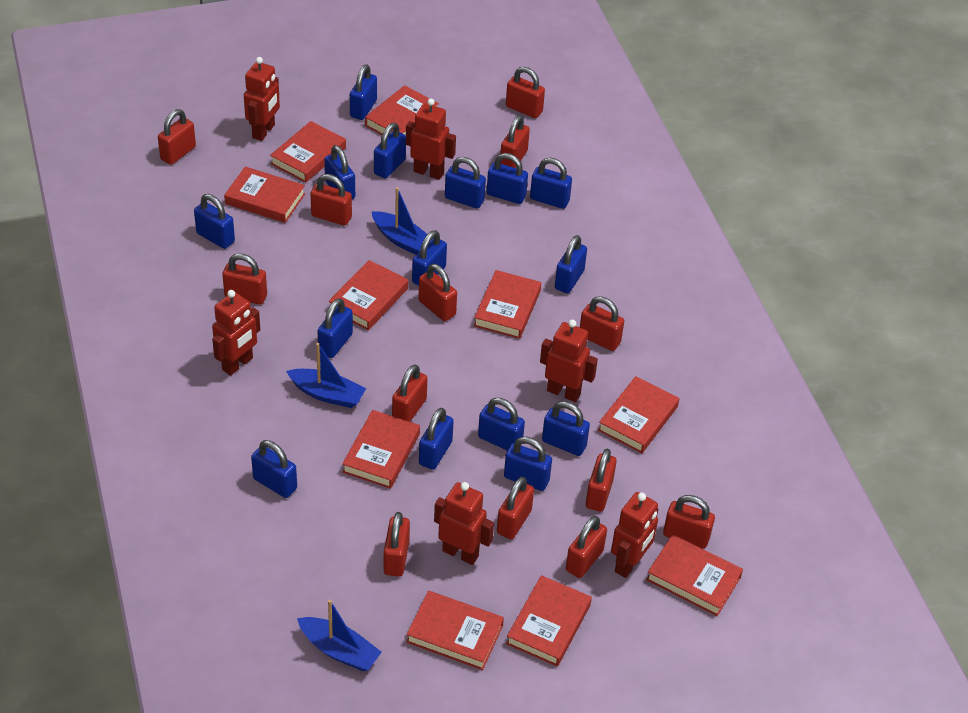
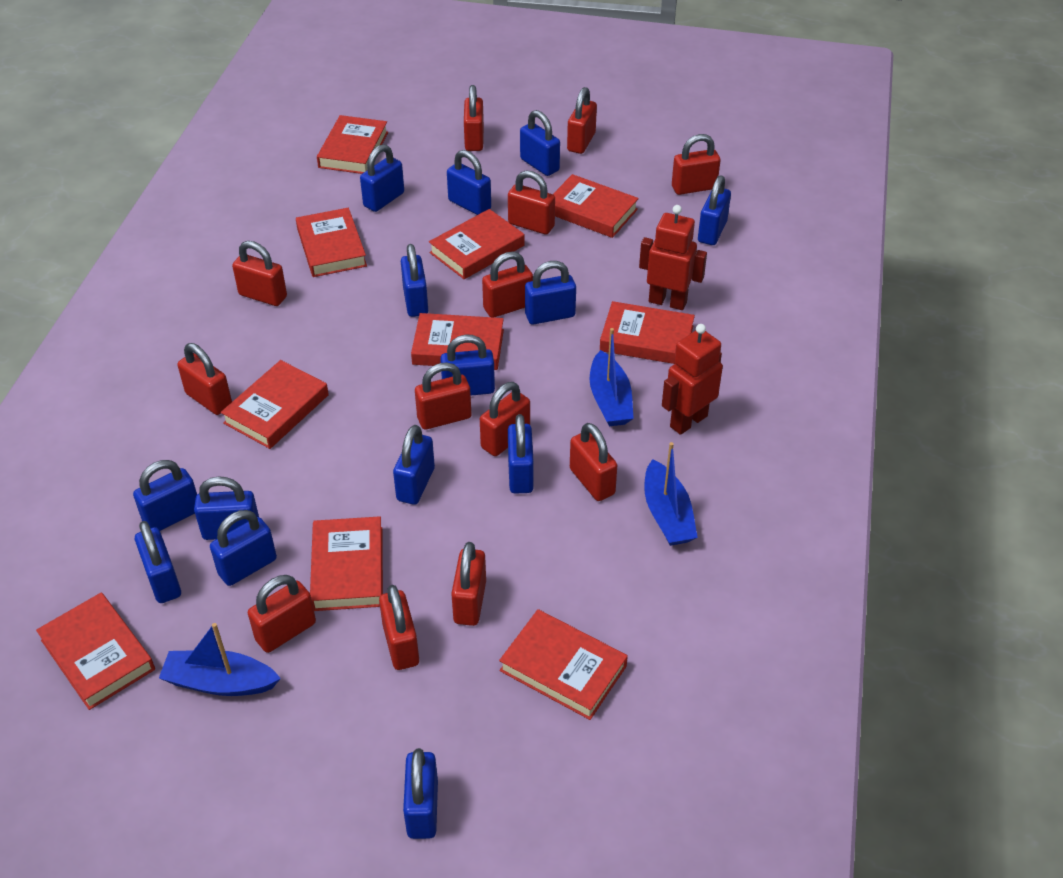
blue padlock: 15 -> 14
red robot: 6 -> 2

